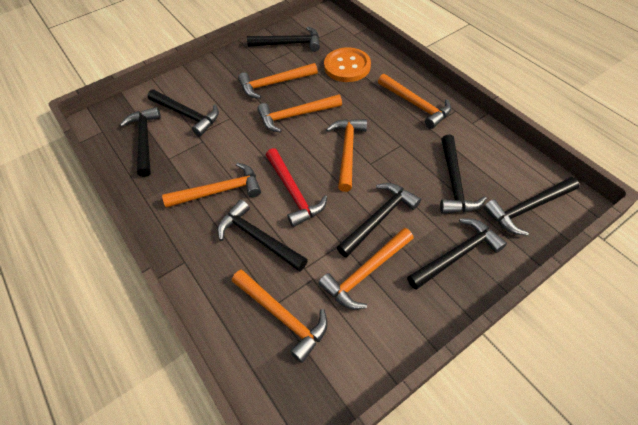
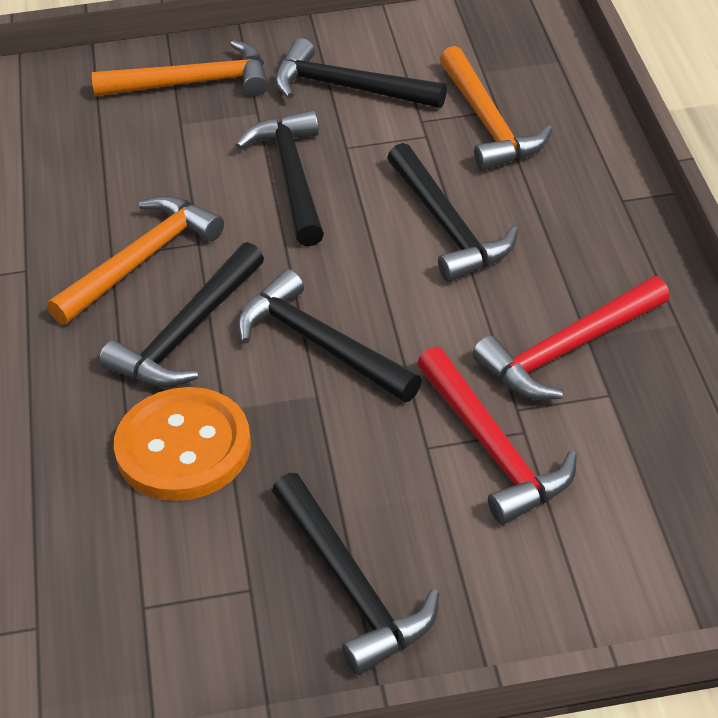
black hammer: 8 -> 6
orange hammer: 7 -> 3
red hammer: 1 -> 2

